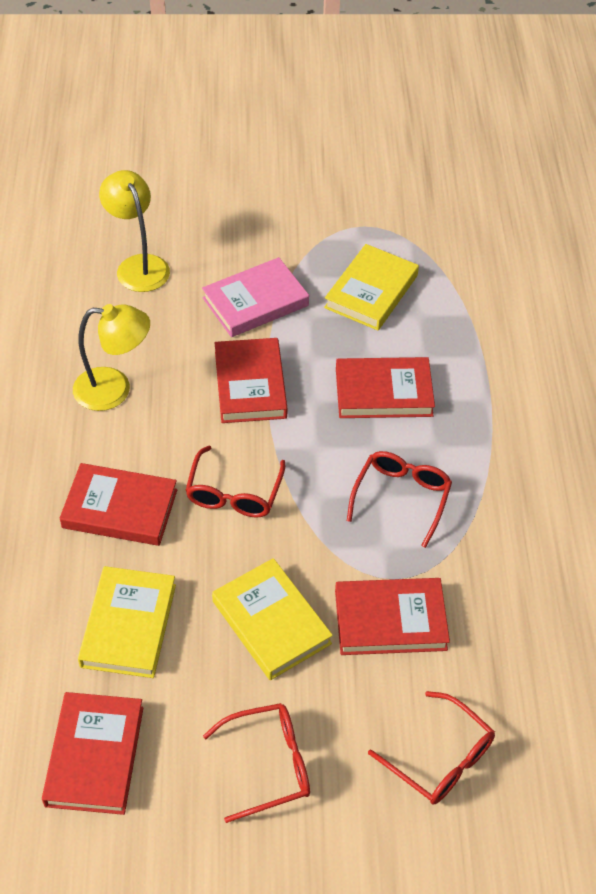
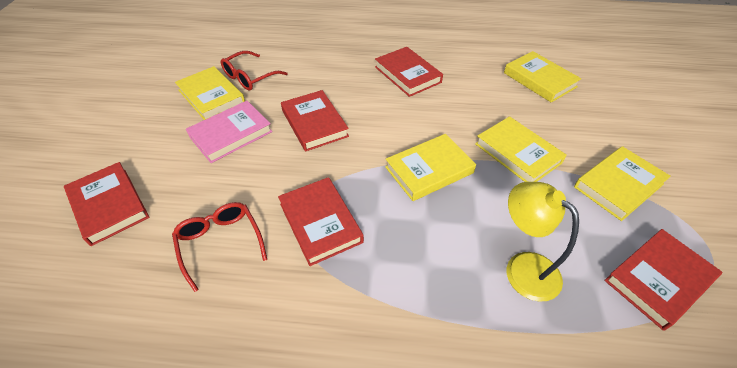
red glasses: 4 -> 2
yellow book: 3 -> 5
yellow lamp: 2 -> 1

